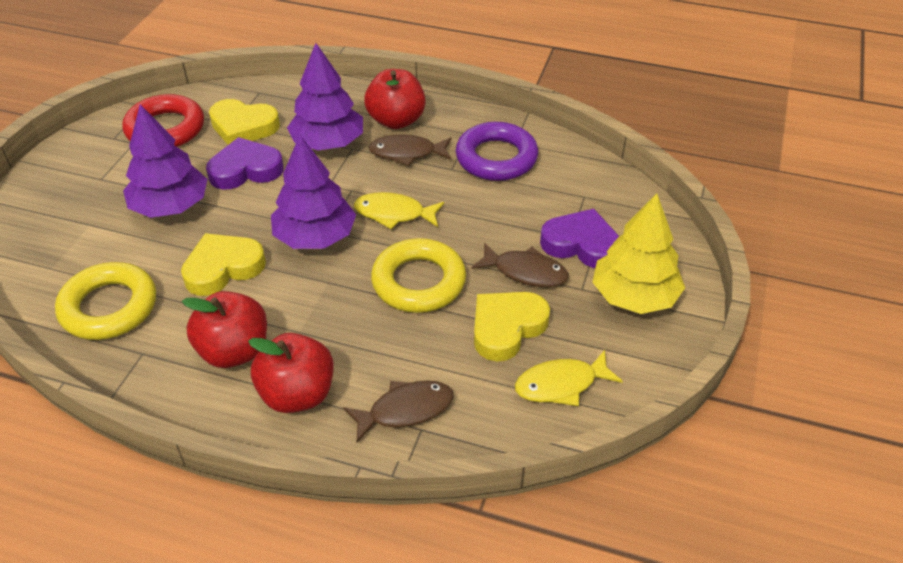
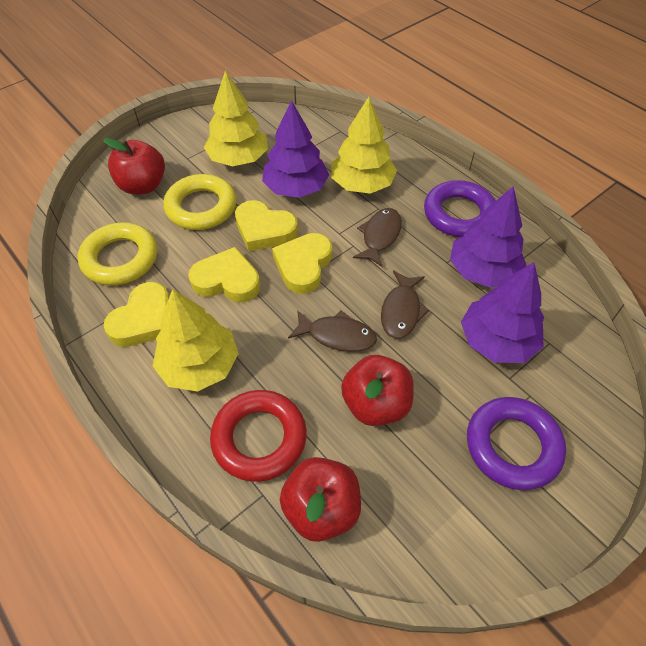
purple heart: 2 -> 0
purple ring: 1 -> 2
yellow fish: 2 -> 0
yellow heart: 3 -> 4
yellow tree: 1 -> 3

